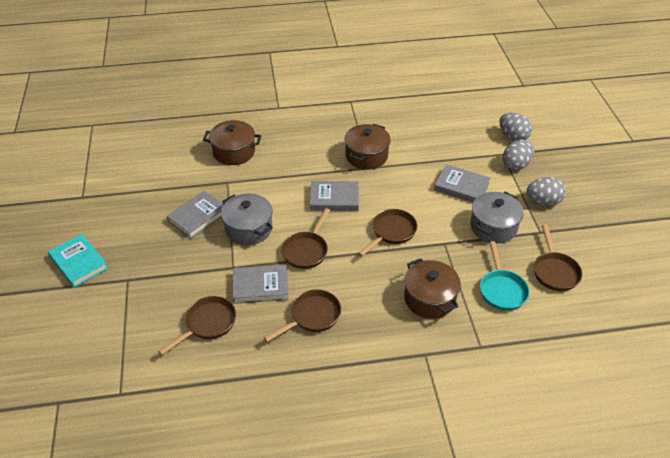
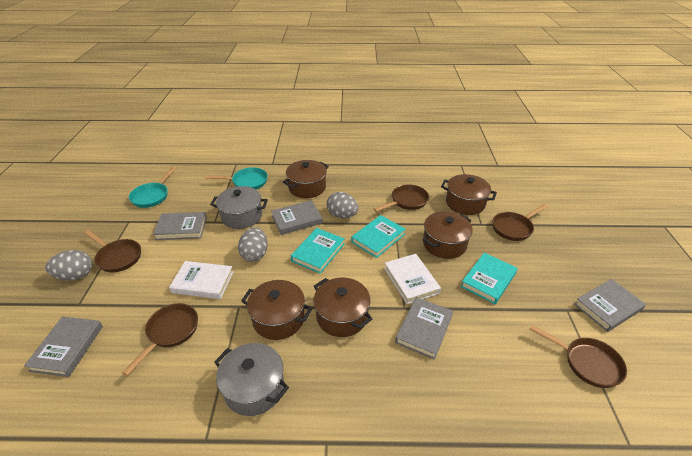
brown pot: 3 -> 5
grey book: 4 -> 5
turquoise book: 1 -> 3
turquoise pan: 1 -> 2
white book: 0 -> 2

